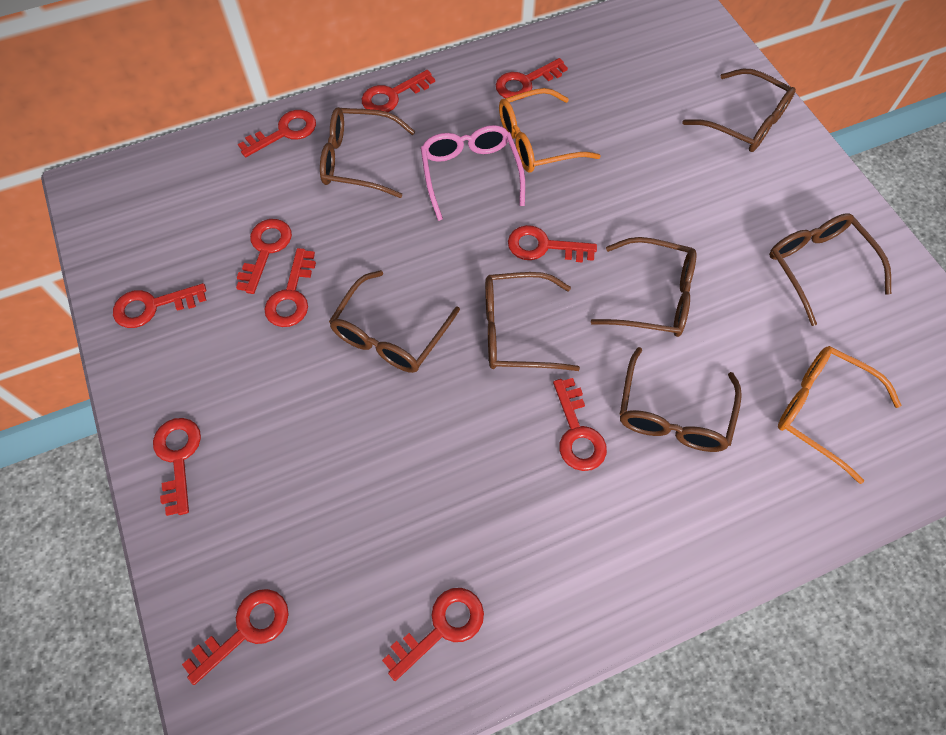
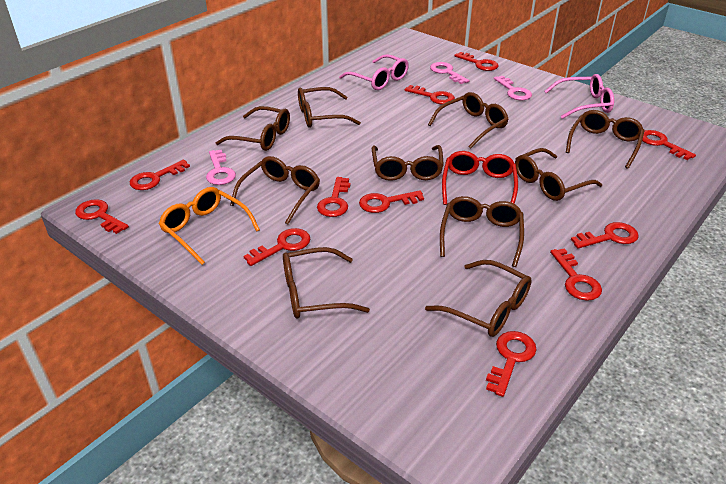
brown glasses: 7 -> 10
orange glasses: 2 -> 1
pink glasses: 1 -> 2
pink key: 0 -> 3
red glasses: 0 -> 1

